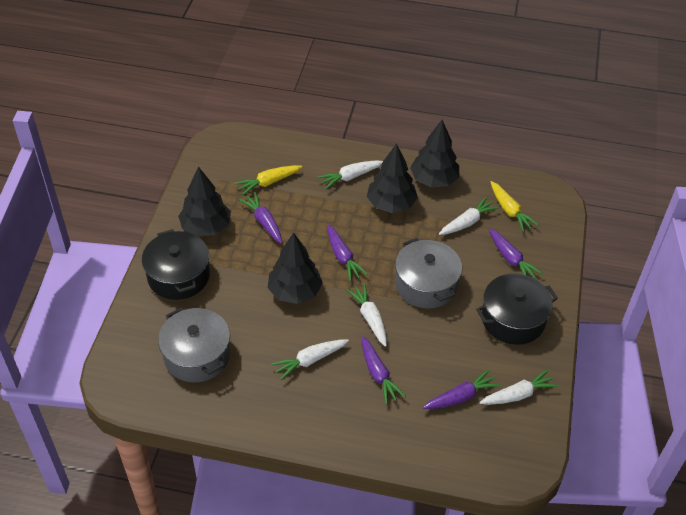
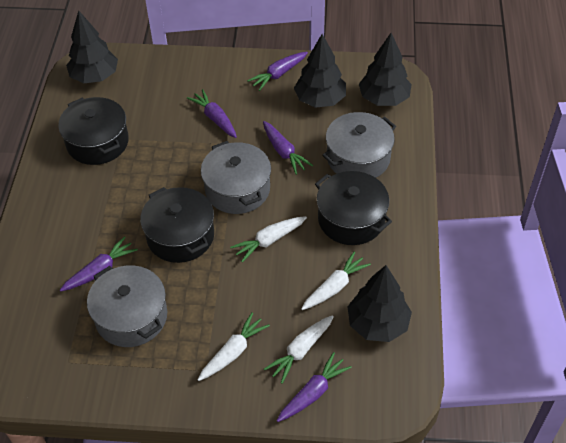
black pot: 2 -> 3
grey pot: 2 -> 3
white carrot: 5 -> 4
yellow carrot: 2 -> 0

